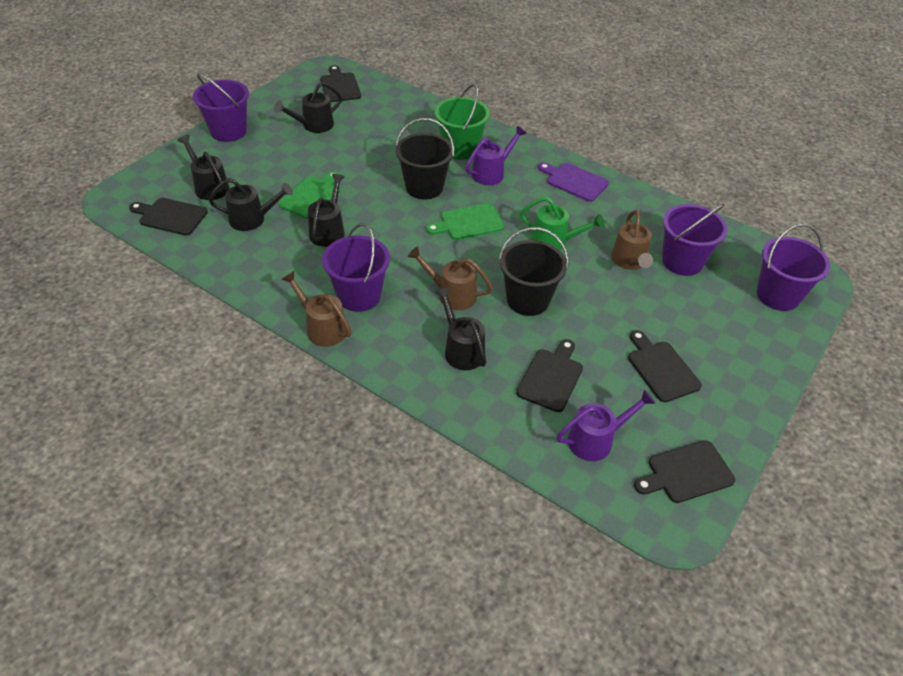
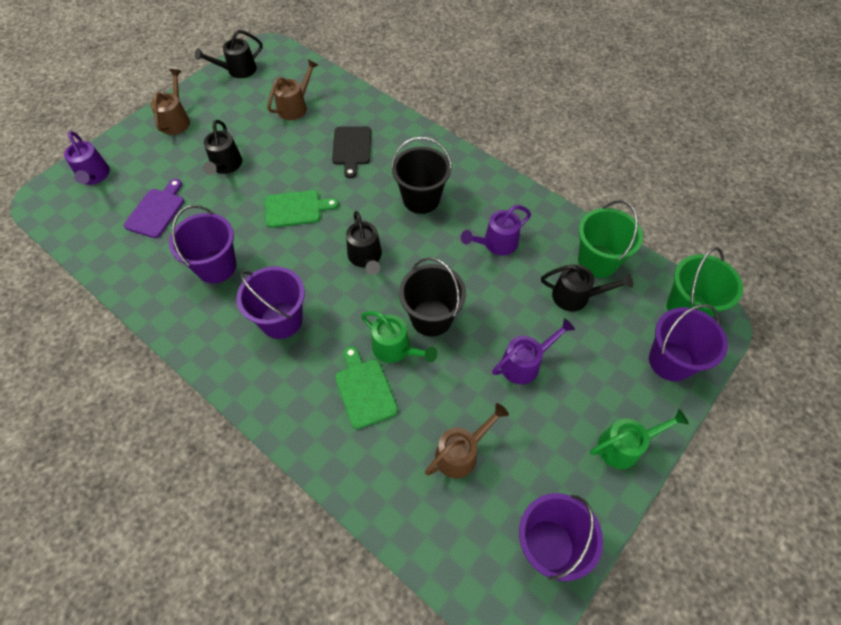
black cutting board: 5 -> 1
black watering can: 5 -> 4
green bucket: 1 -> 2
green watering can: 1 -> 2
purple watering can: 2 -> 3

